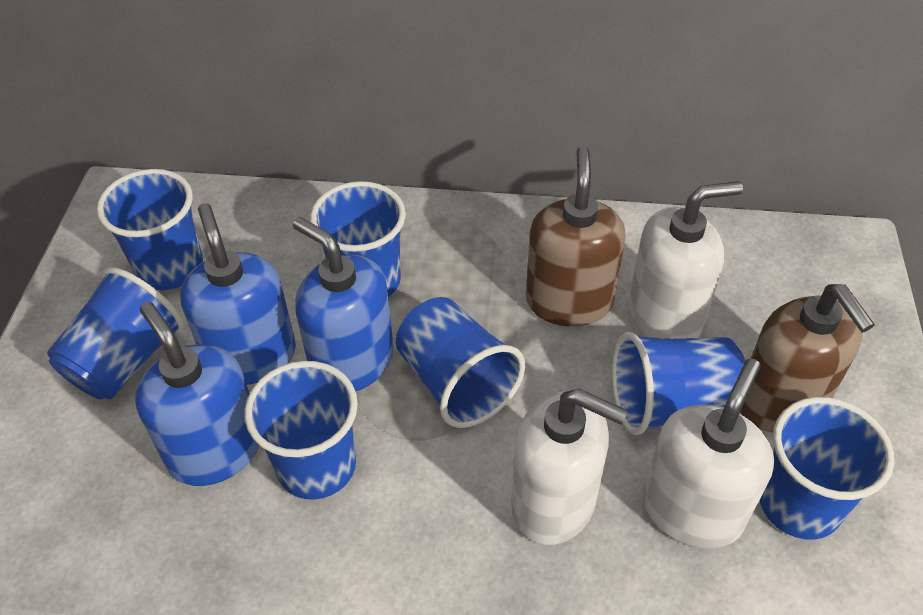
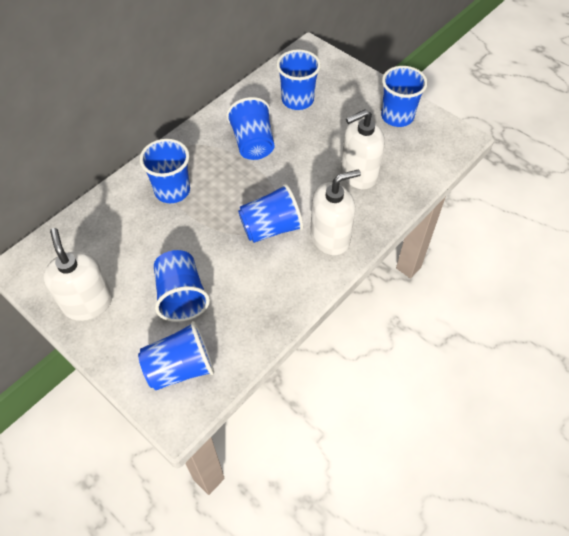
blue soap dispenser: 3 -> 0
brown soap dispenser: 2 -> 0

